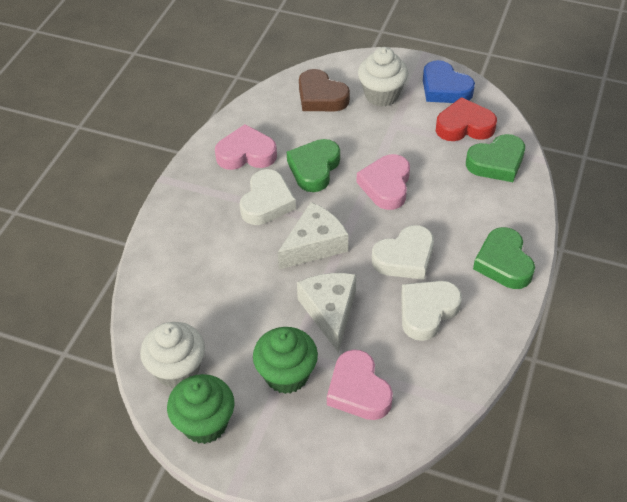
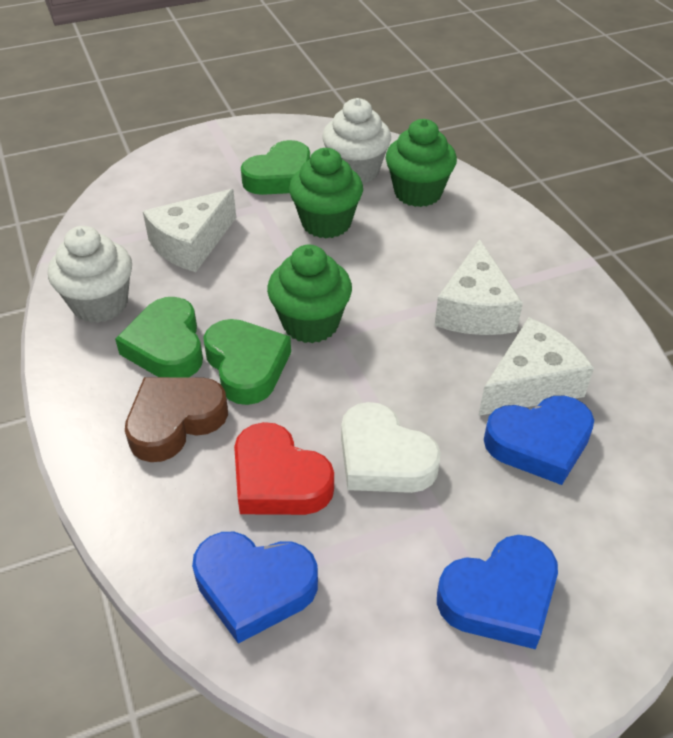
blue heart: 1 -> 3
green cupcake: 2 -> 3
pink heart: 3 -> 0
white cheese: 2 -> 3
white heart: 3 -> 1

